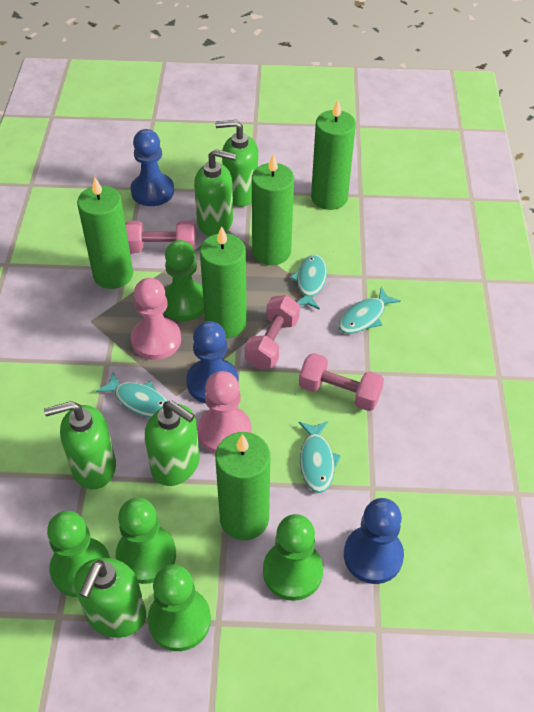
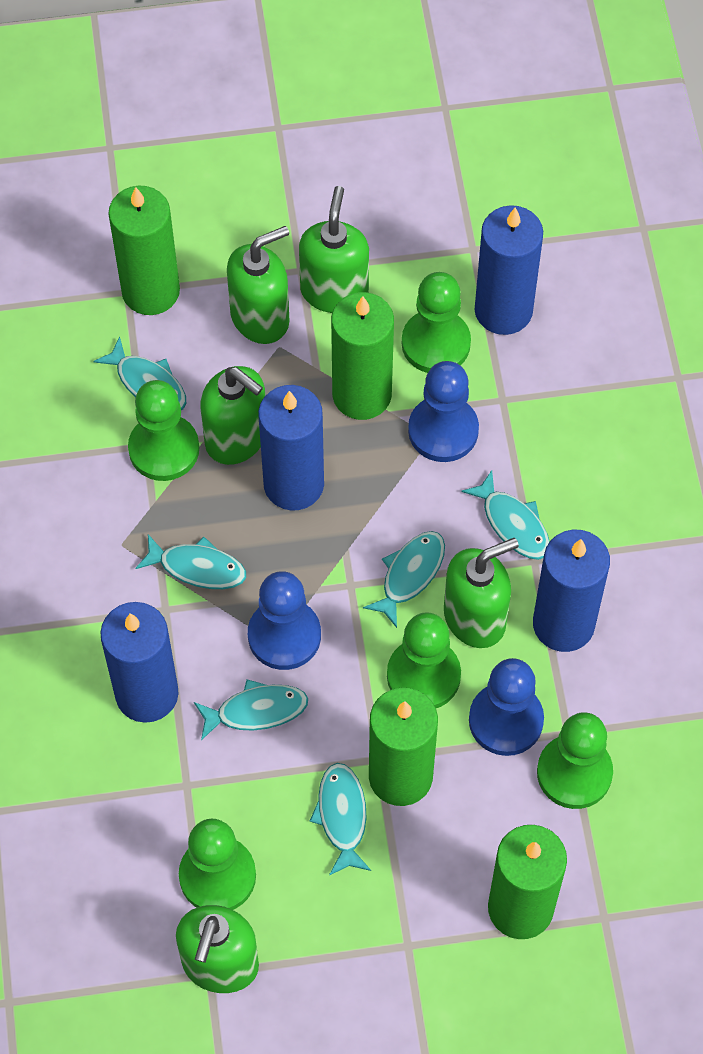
blue candle: 0 -> 4
green candle: 5 -> 4
pink dumbbell: 3 -> 0
pink pawn: 2 -> 0
turquoise fish: 4 -> 6

